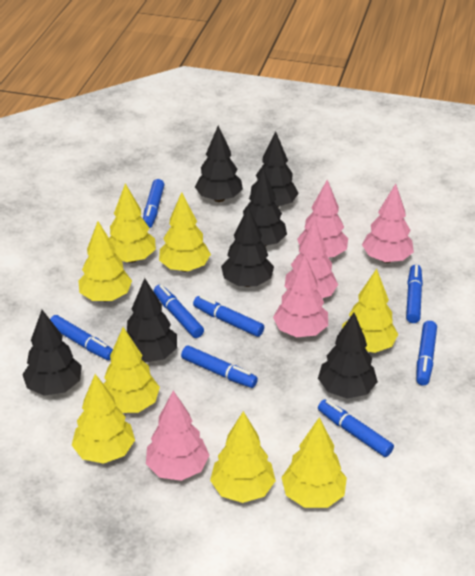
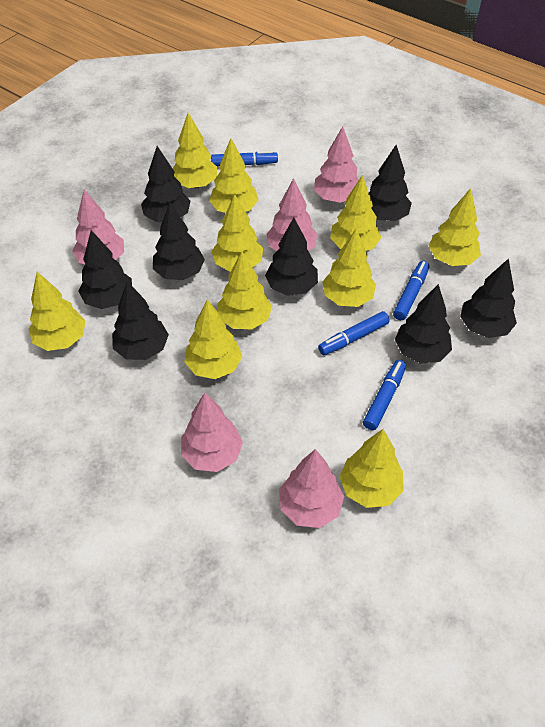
black tree: 7 -> 8
blue marker: 8 -> 4
yellow tree: 8 -> 10

